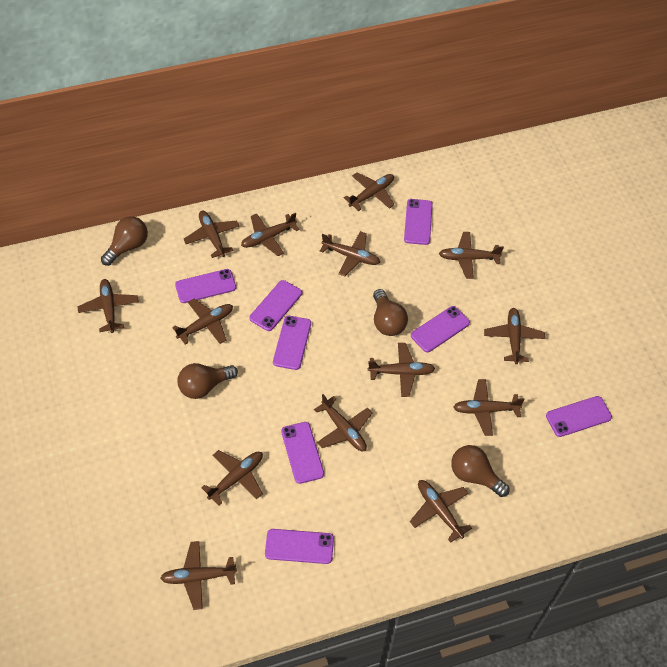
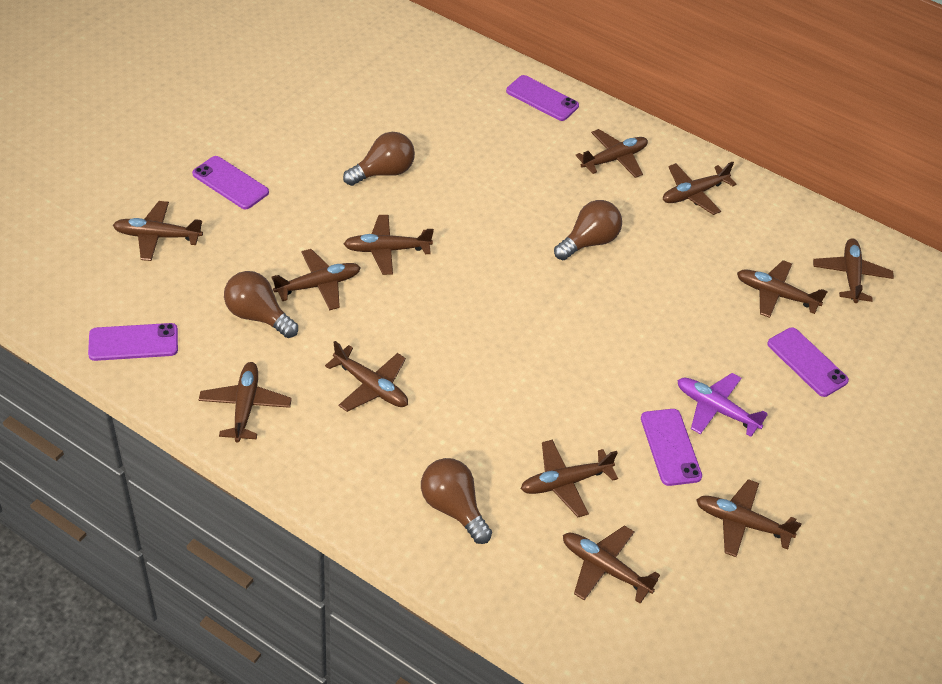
brown plane: 14 -> 12
purple phone: 8 -> 5
purple plane: 0 -> 1

